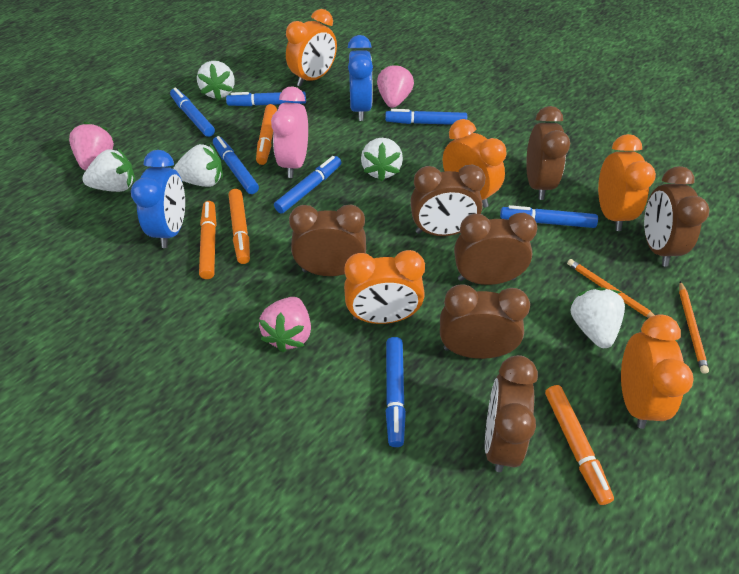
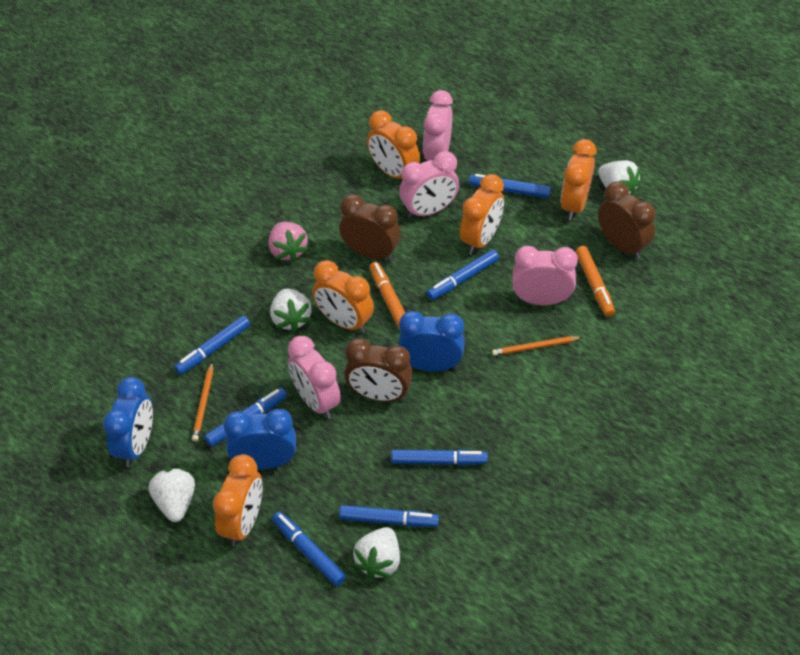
blue clock: 2 -> 3
brown clock: 7 -> 3
orange marker: 4 -> 2
pink clock: 1 -> 4
pink strawberry: 3 -> 1
white strawberry: 5 -> 4

